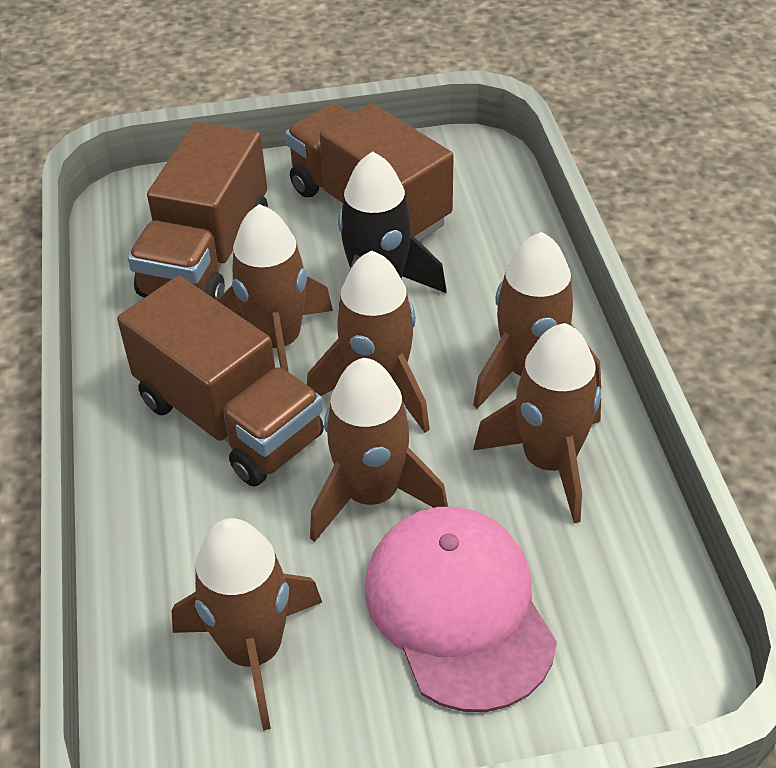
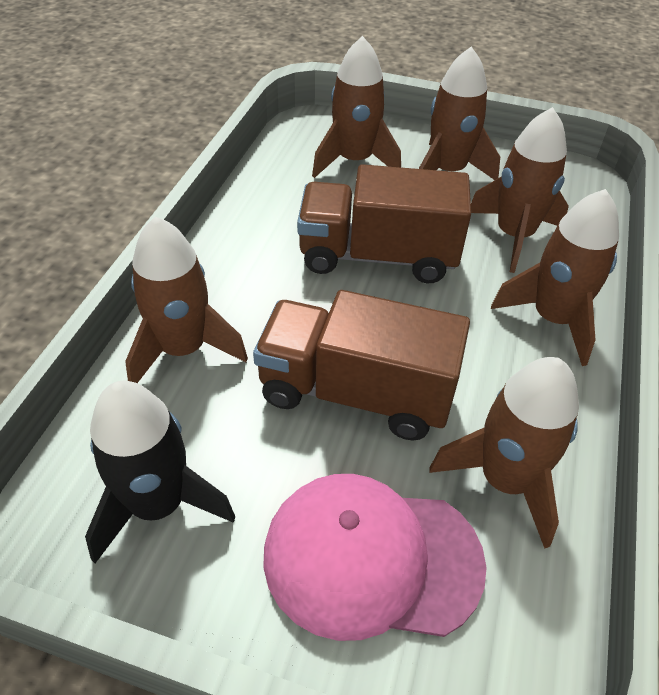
brown truck: 3 -> 2

